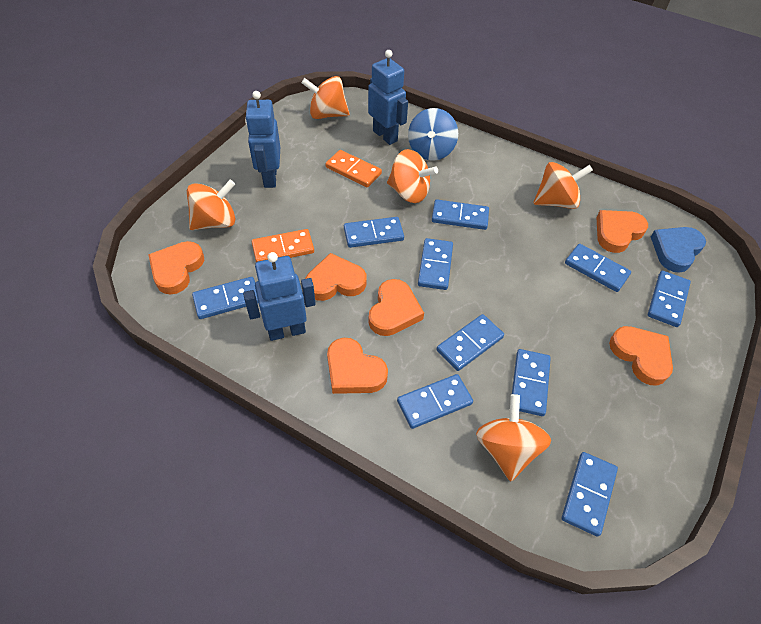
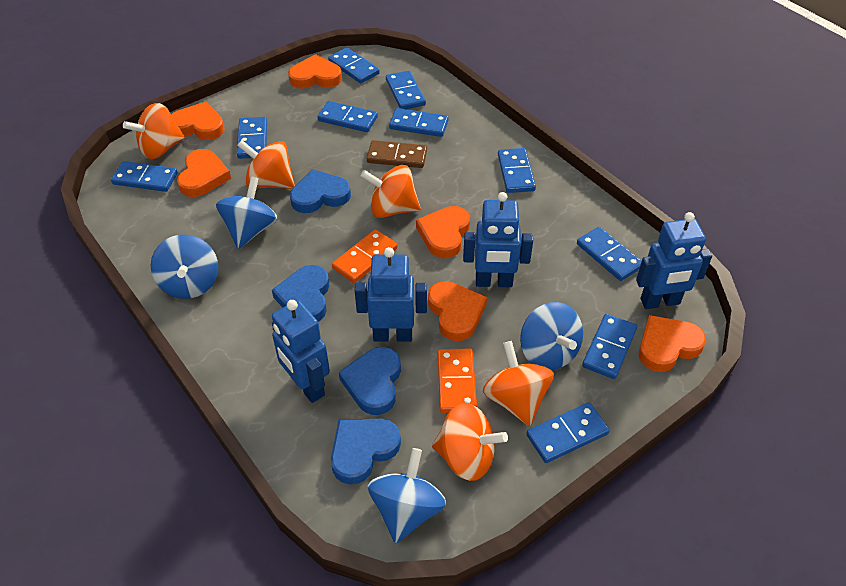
blue heart: 1 -> 4
blue robot: 3 -> 4
blue spinning top: 1 -> 4
brown domino: 0 -> 1

